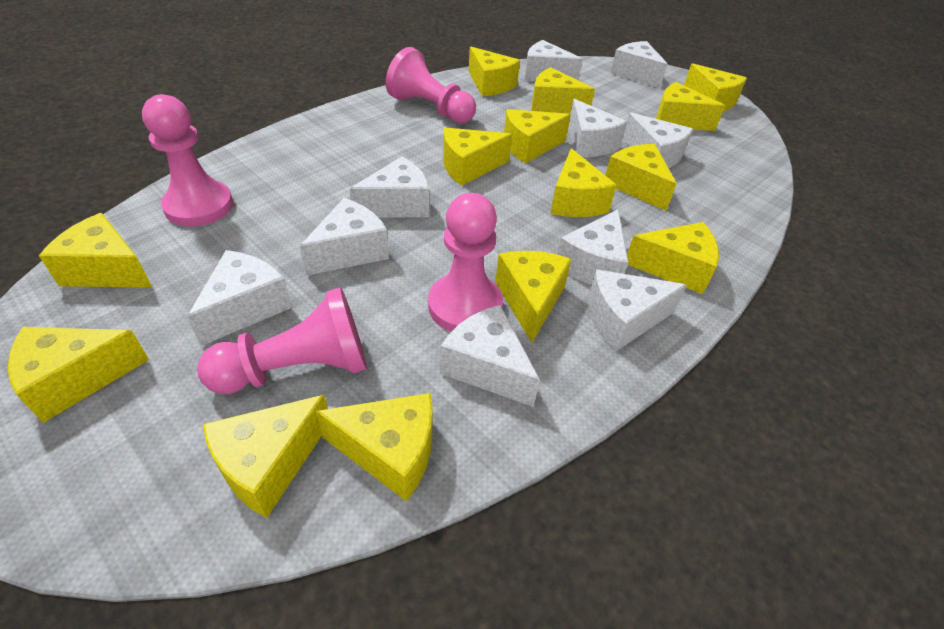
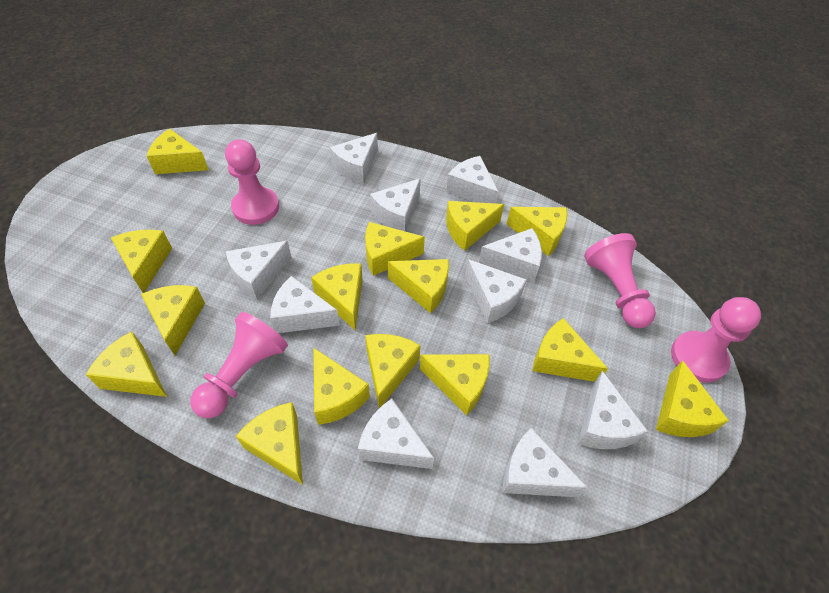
yellow cheese: 14 -> 15

